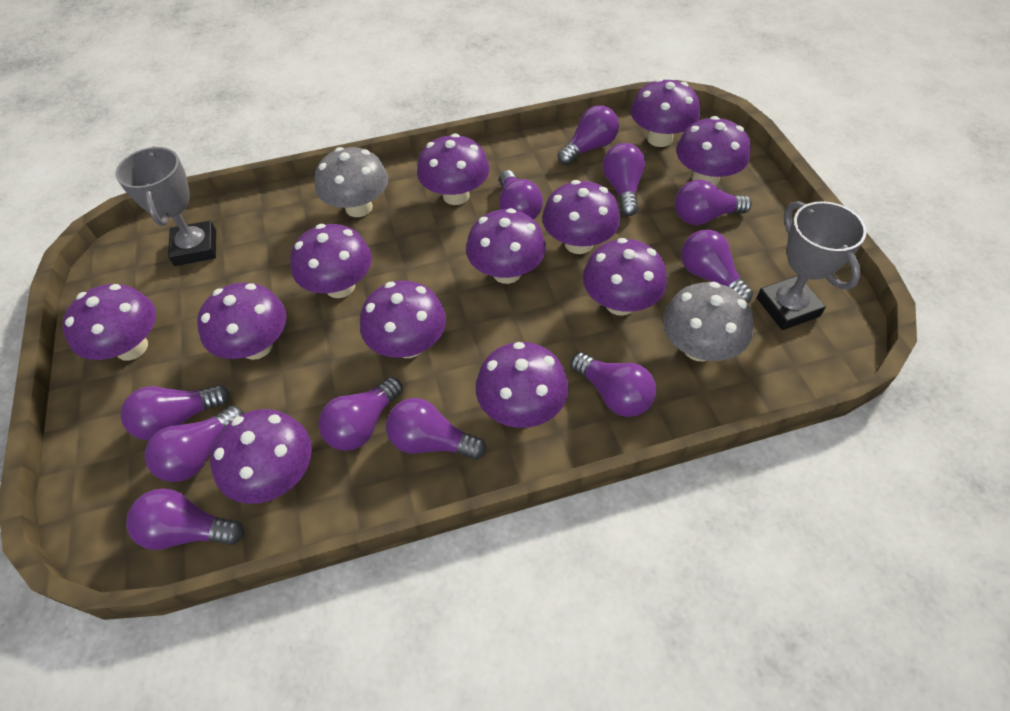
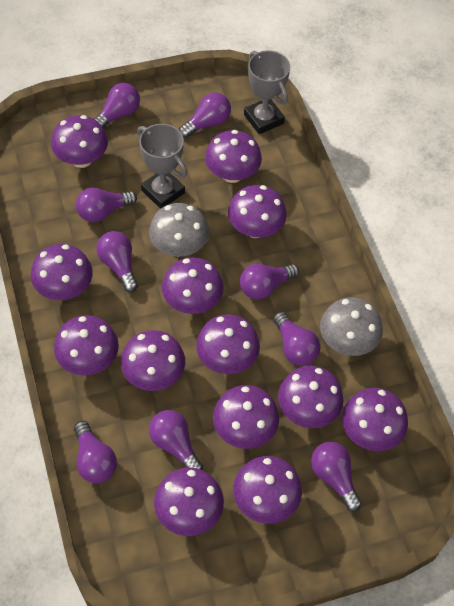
purple light bulb: 11 -> 9
purple mushroom: 12 -> 13

